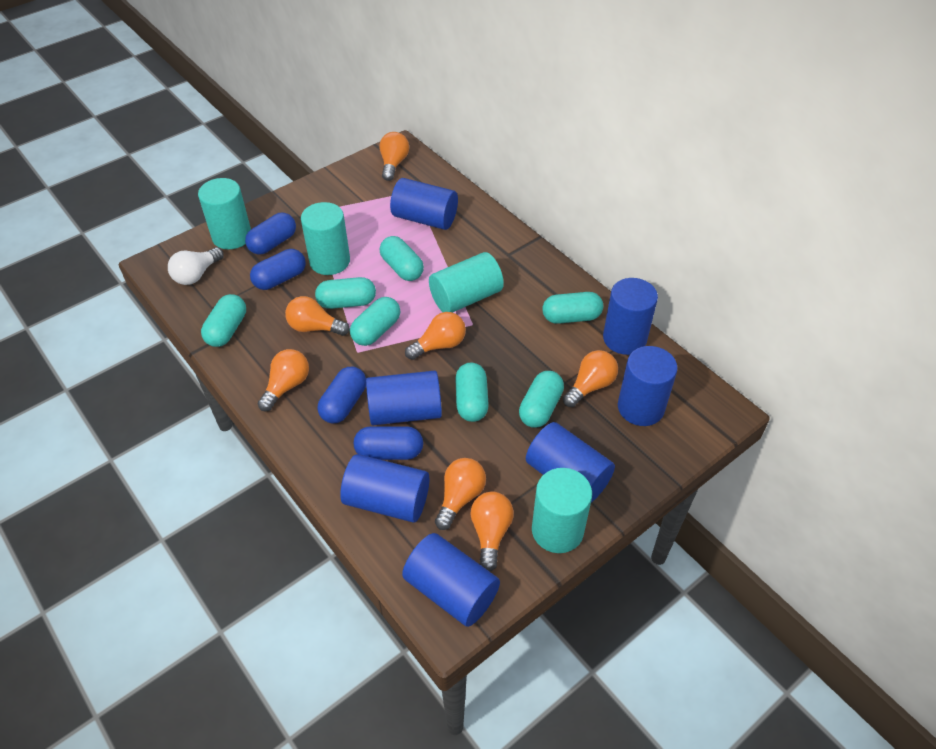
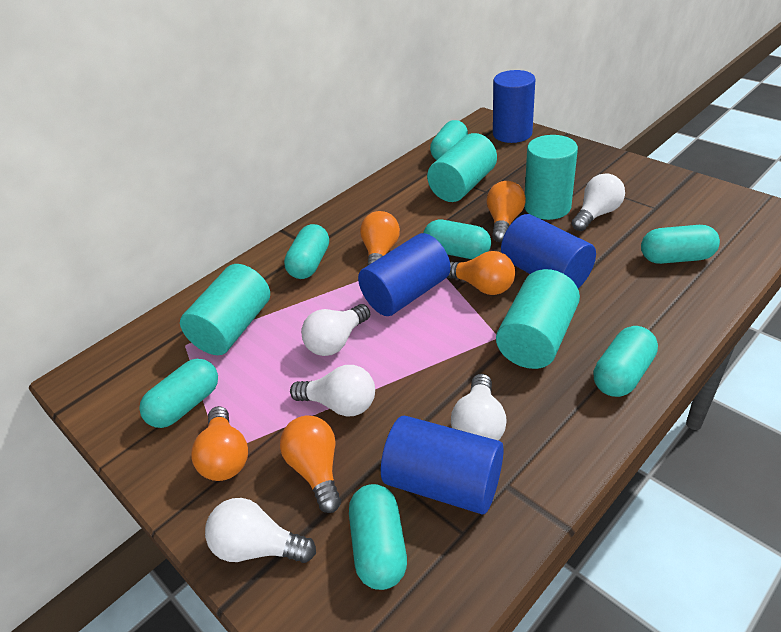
blue capsule: 4 -> 0
blue cylinder: 7 -> 4
orange light bulb: 7 -> 5
white light bulb: 1 -> 5

